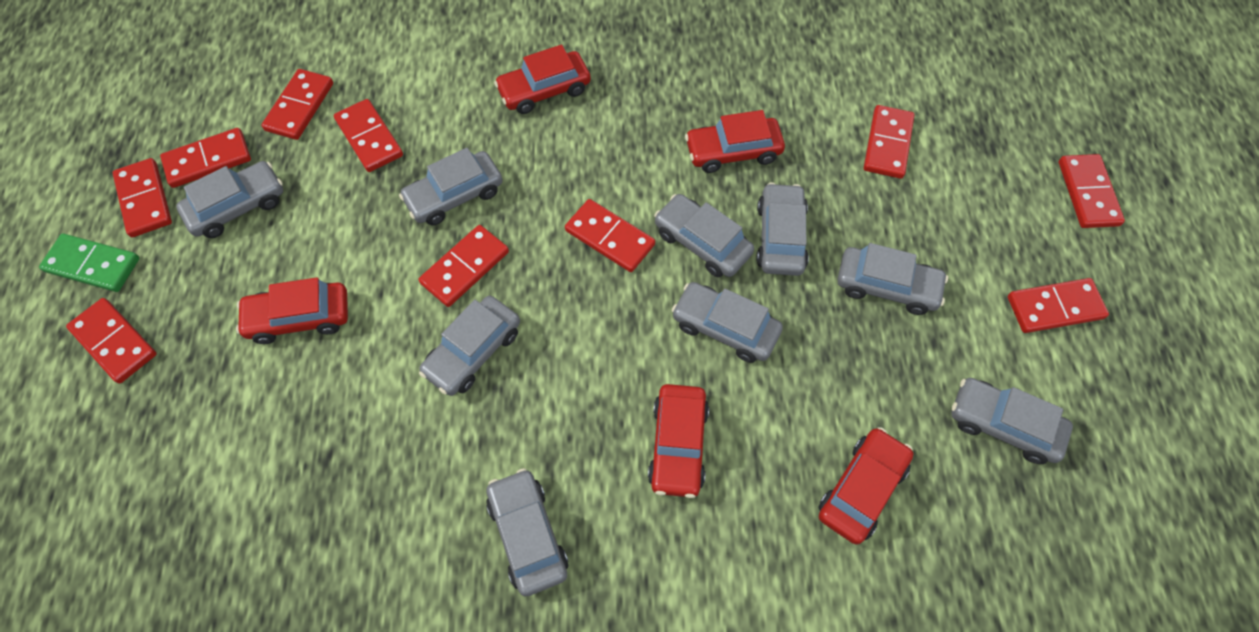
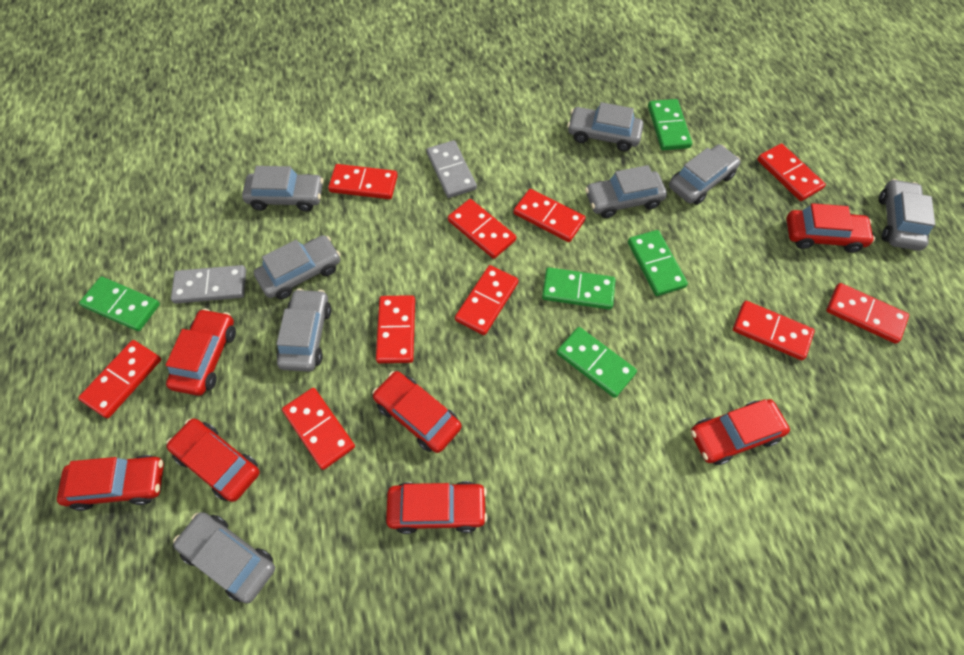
green domino: 1 -> 5
grey car: 9 -> 8
grey domino: 0 -> 2
red car: 5 -> 7

